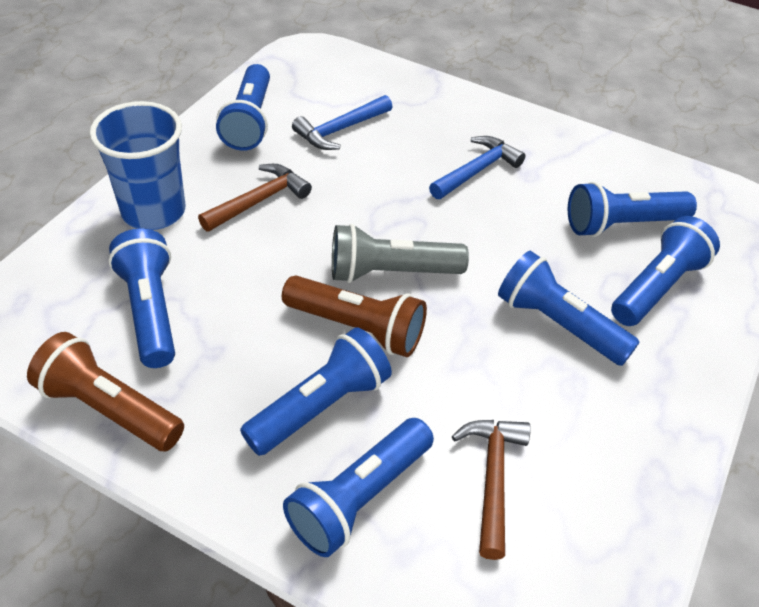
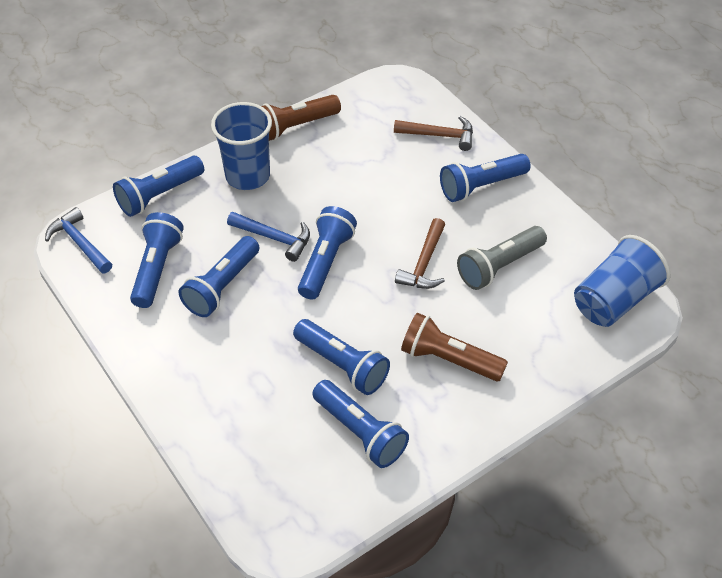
blue cup: 1 -> 2

